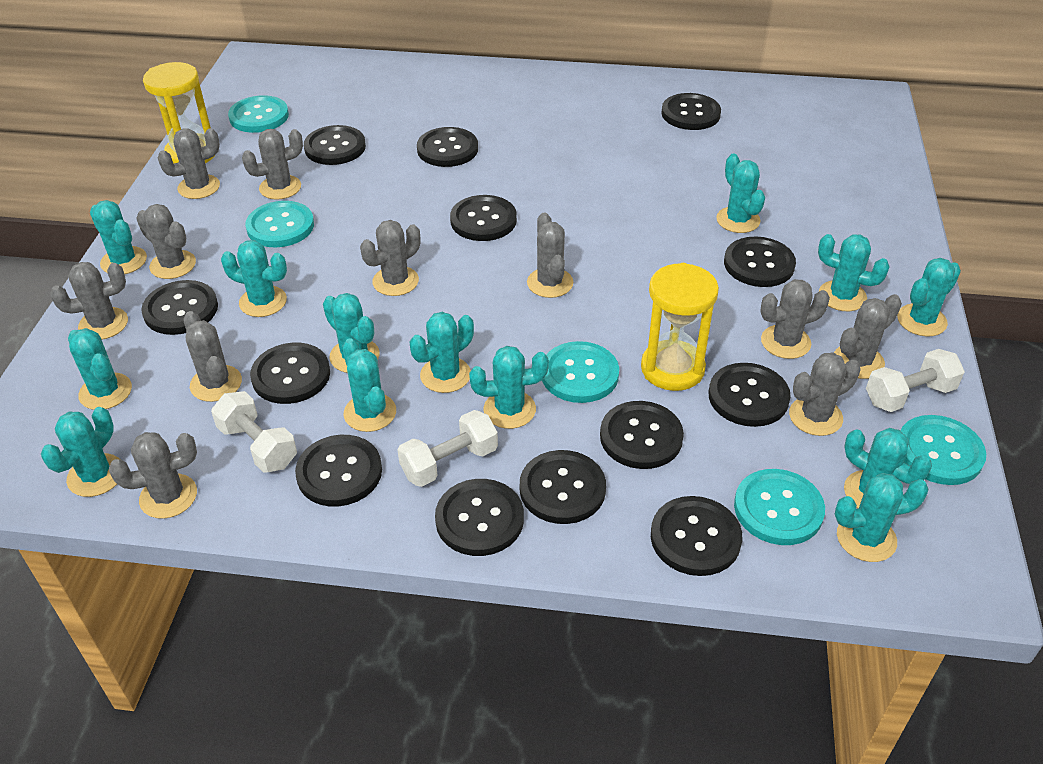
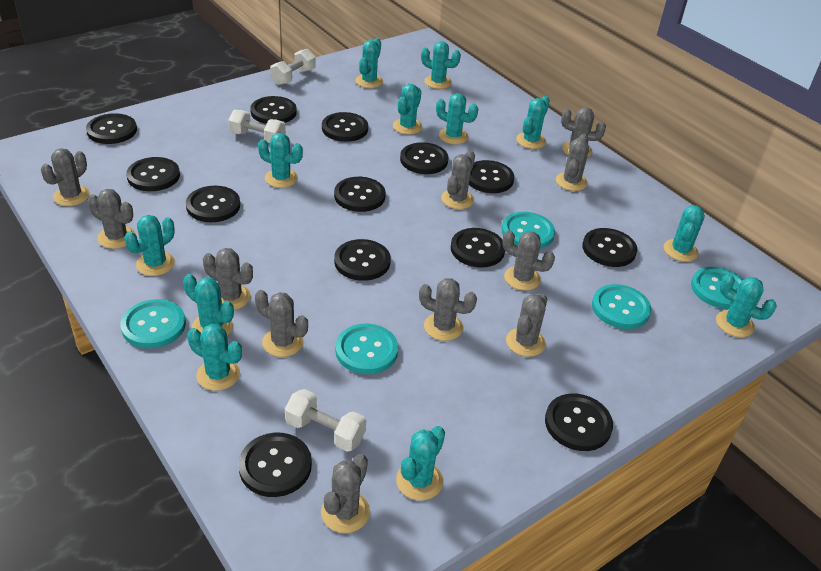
turquoise cactus: 13 -> 12
yellow hourglass: 2 -> 0

